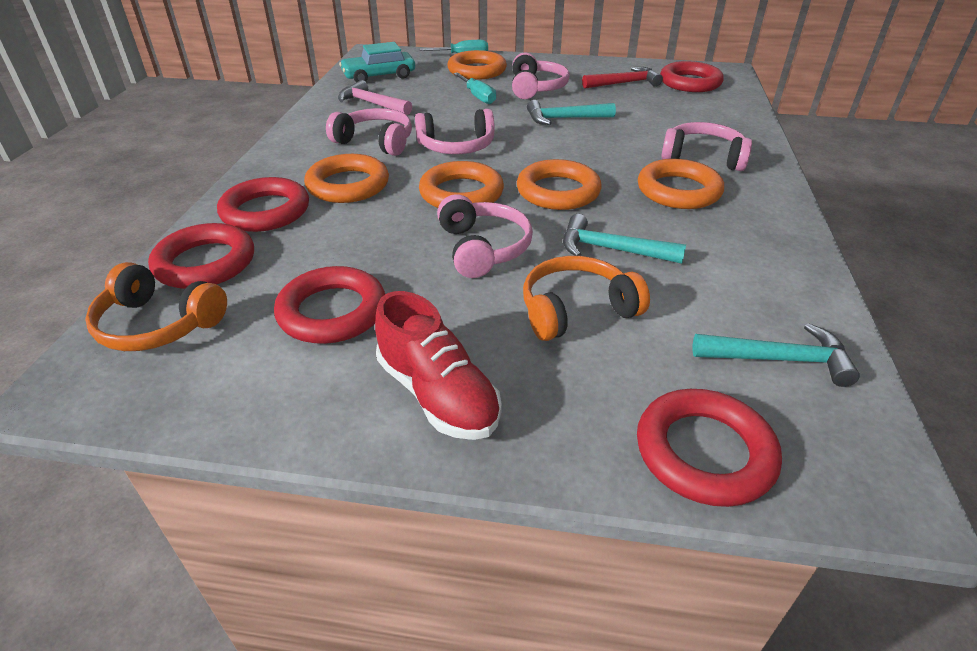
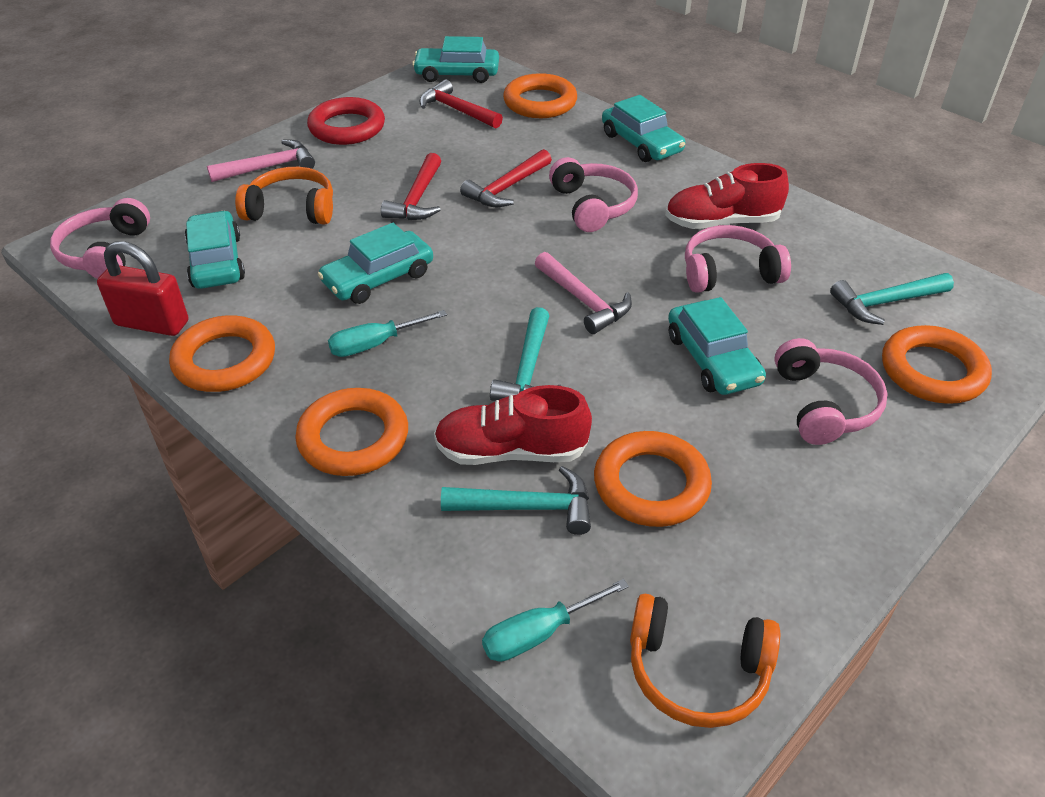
pink hammer: 1 -> 2
pink headphones: 5 -> 4
red hammer: 1 -> 3
red padlock: 0 -> 1
red ring: 5 -> 1
red shoe: 1 -> 2
turquoise car: 1 -> 5

